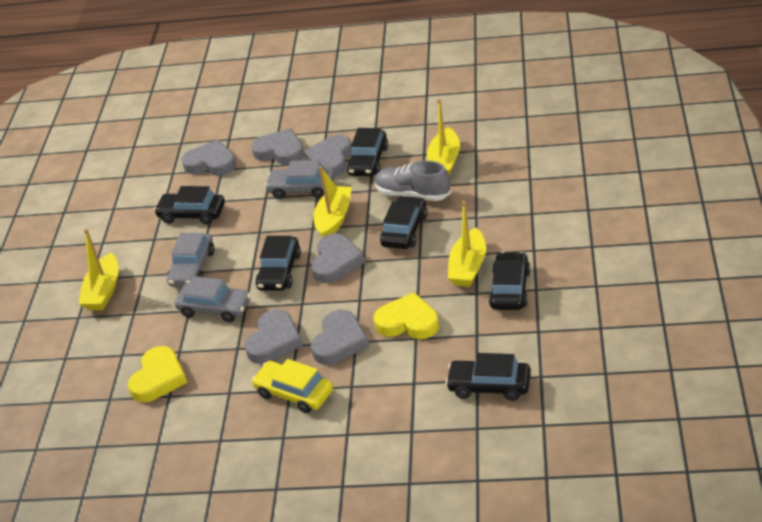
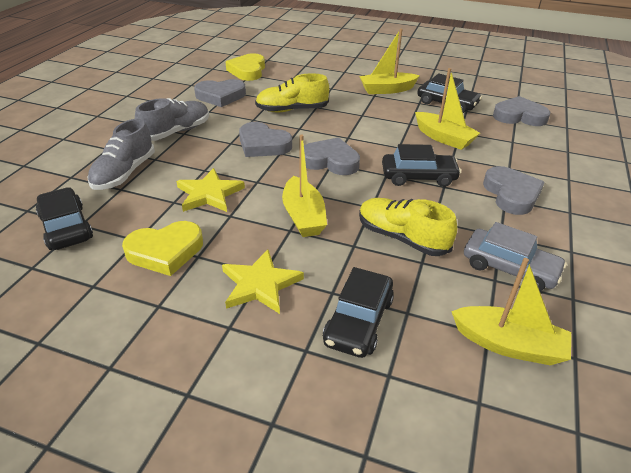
black car: 6 -> 4
grey car: 3 -> 1
grey heart: 6 -> 5
grey shoe: 1 -> 2
yellow car: 1 -> 0
yellow shoe: 0 -> 2
yellow star: 0 -> 2

